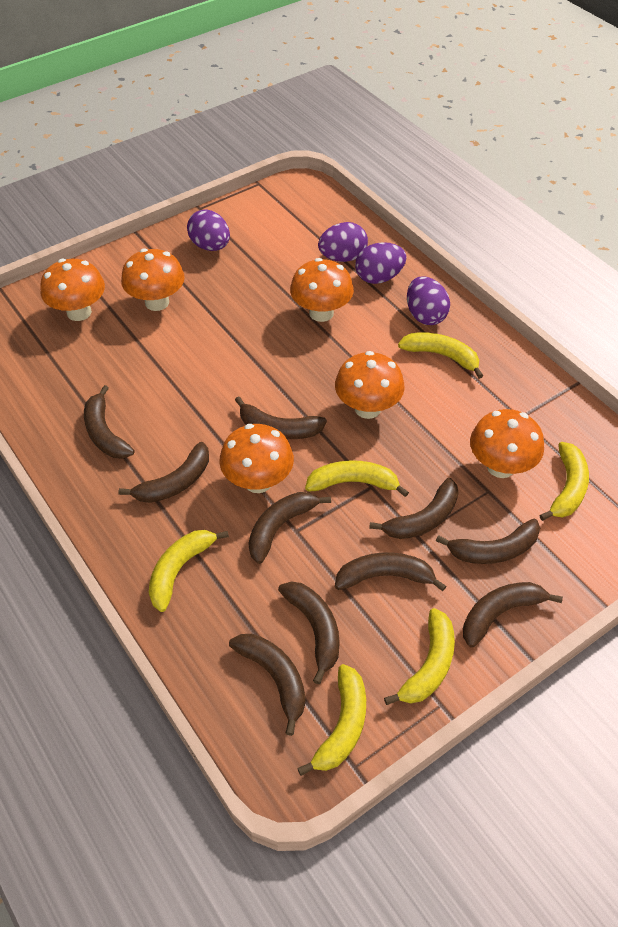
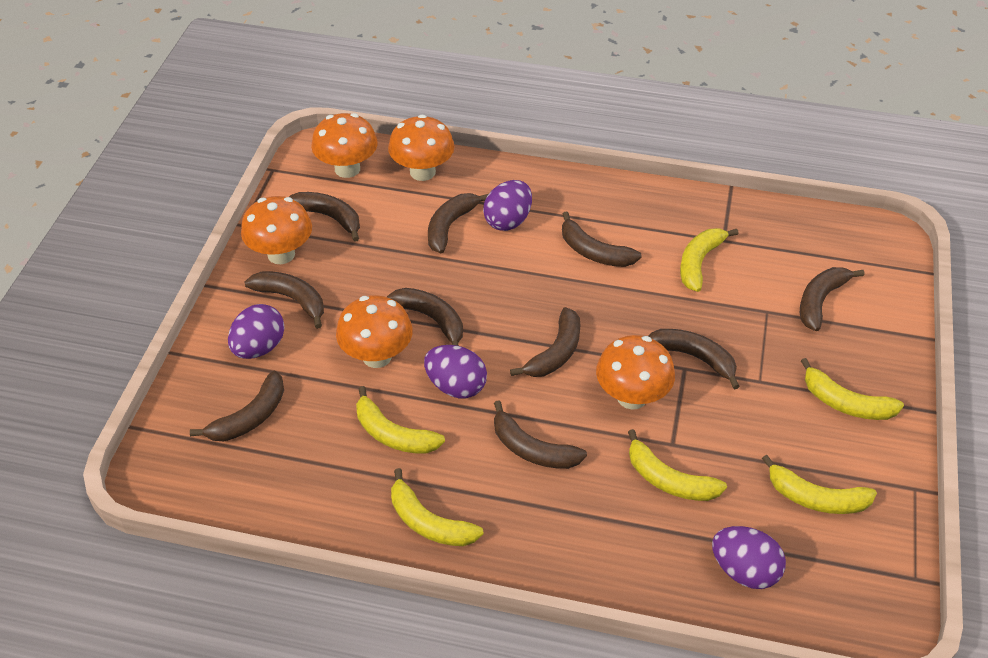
orange mushroom: 6 -> 5

